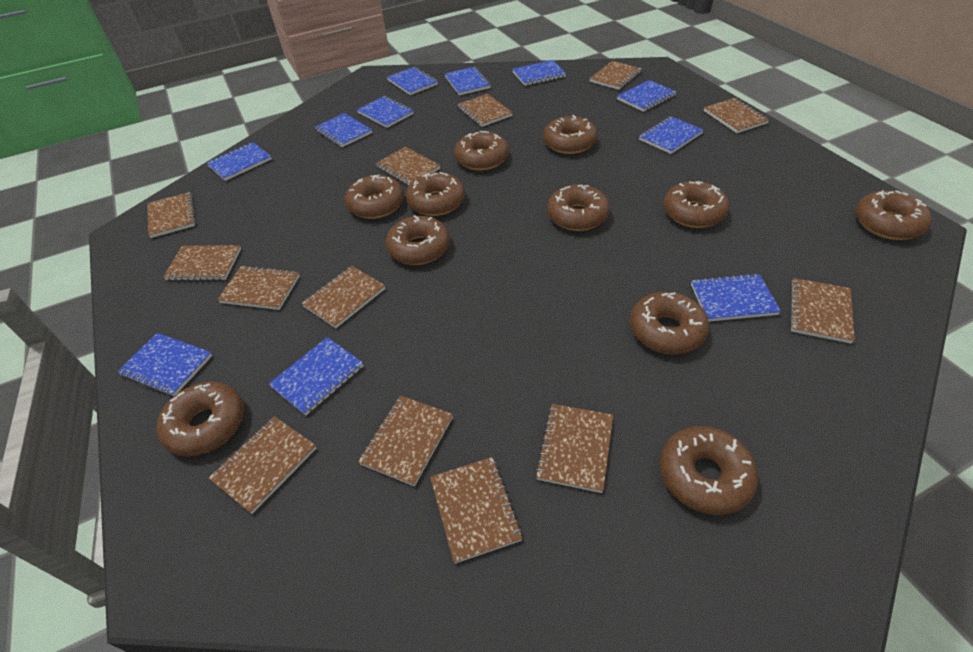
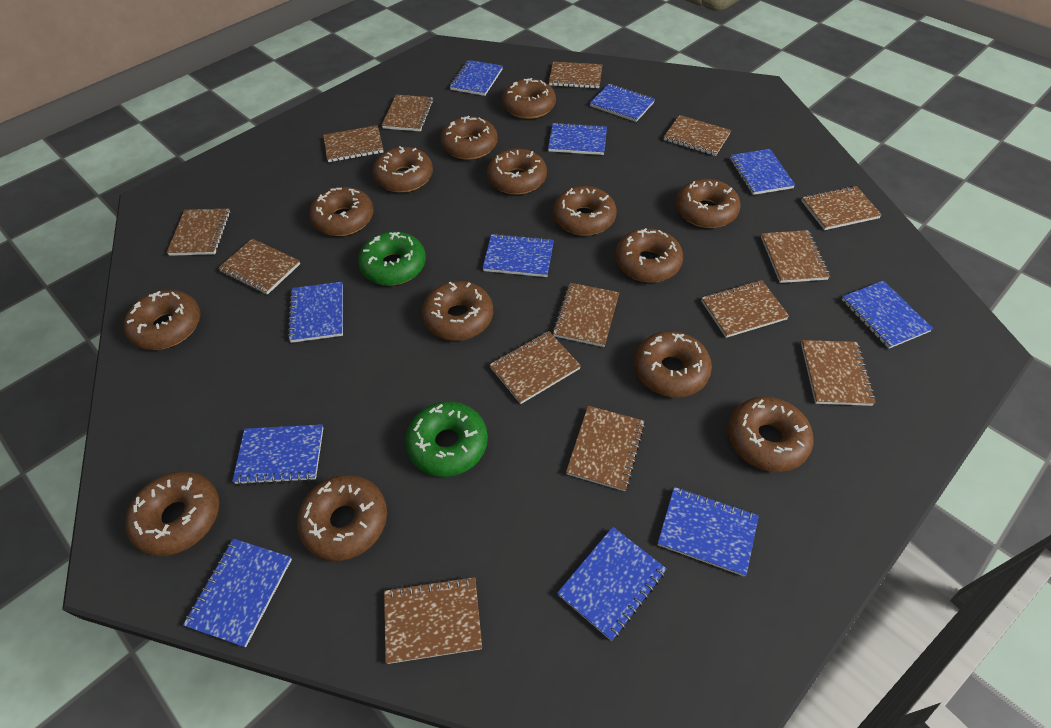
brown donut: 11 -> 14
brown notebook: 13 -> 14
green donut: 0 -> 2

